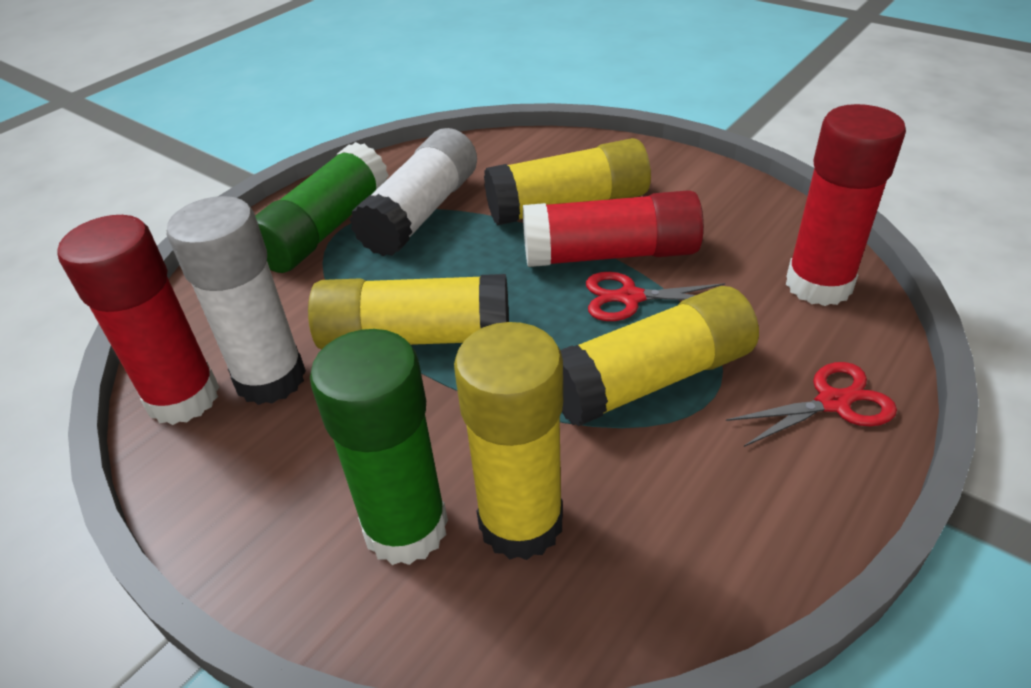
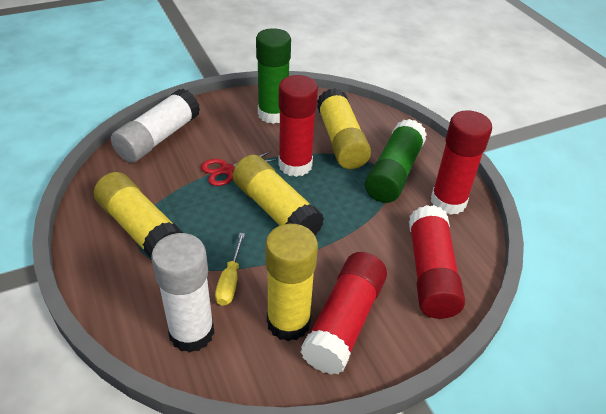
red glue stick: 3 -> 4
red scissors: 2 -> 1
yellow screwdriver: 0 -> 1

